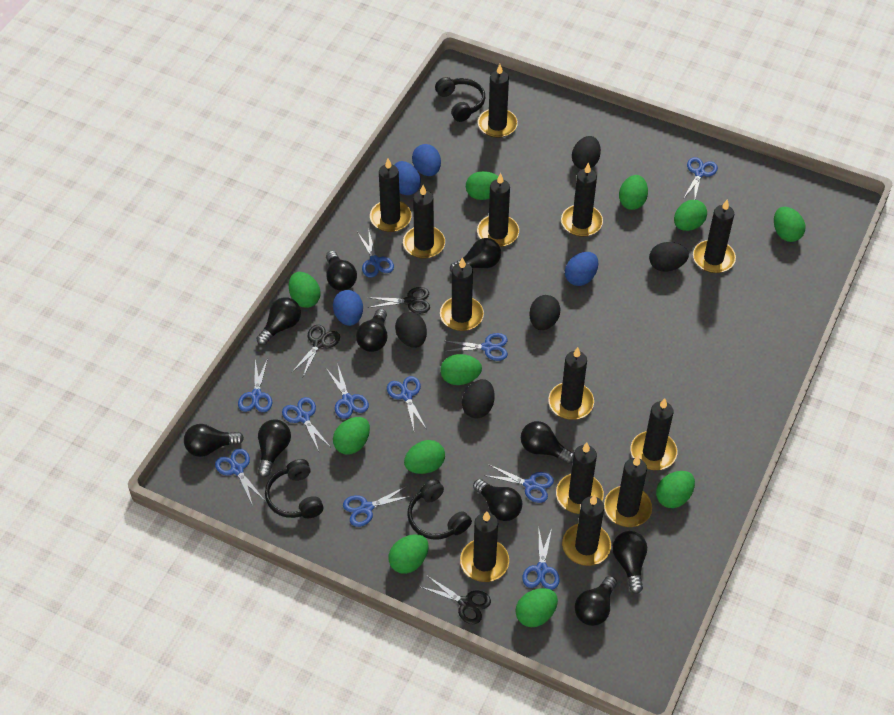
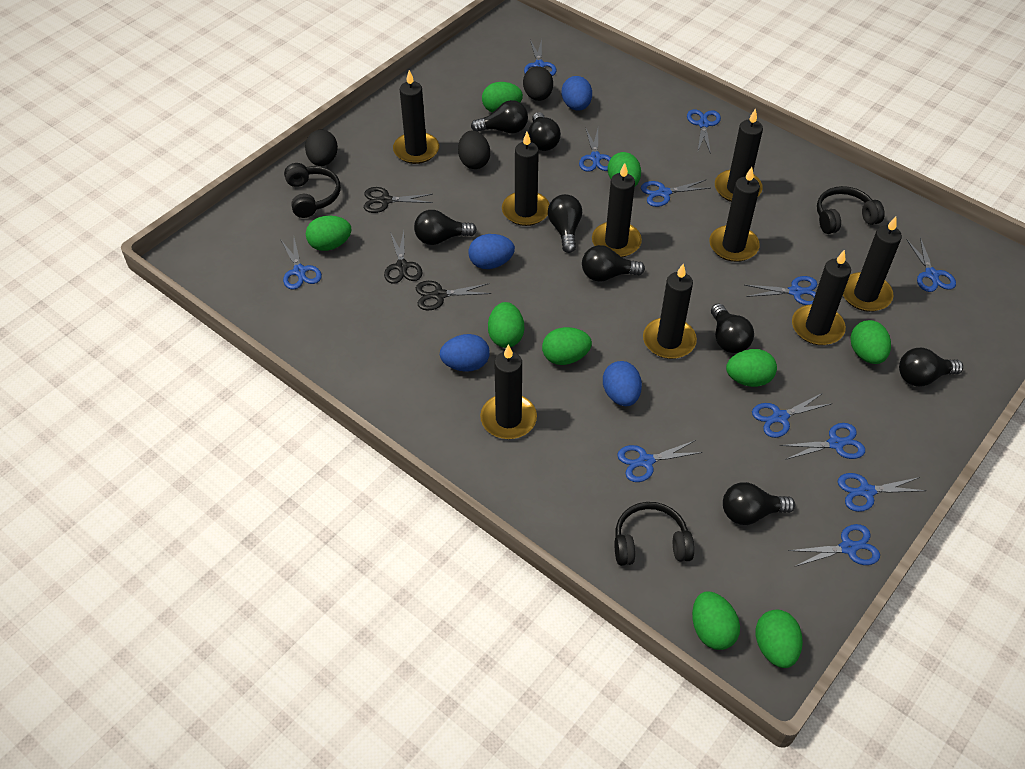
black candle: 13 -> 9
black egg: 5 -> 3
black light bulb: 10 -> 8
blue scissors: 11 -> 12
green egg: 11 -> 9

